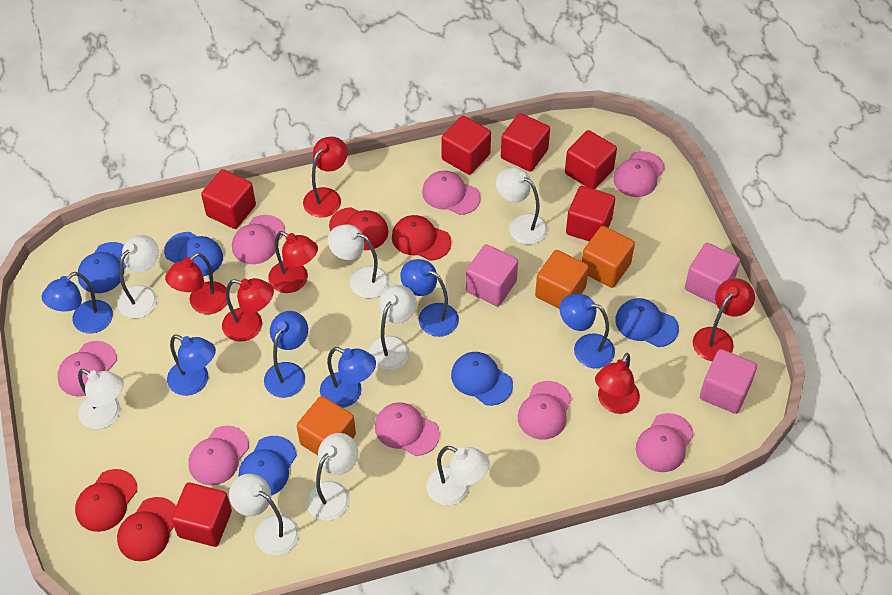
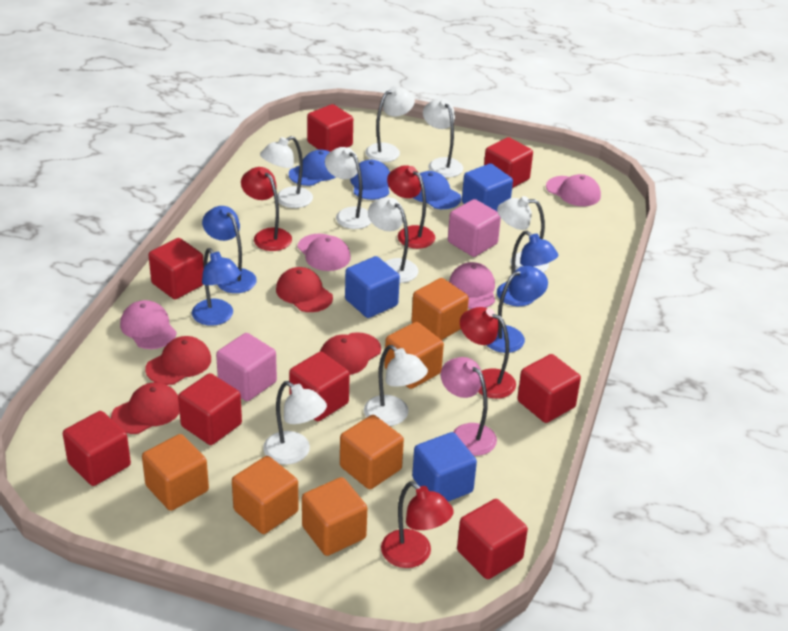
blue cap: 5 -> 3
blue cube: 0 -> 3
blue lamp: 6 -> 4
orange cube: 3 -> 6
pink cap: 8 -> 4
pink cube: 3 -> 2
pink lamp: 0 -> 1
red cube: 6 -> 8
red lamp: 6 -> 4

